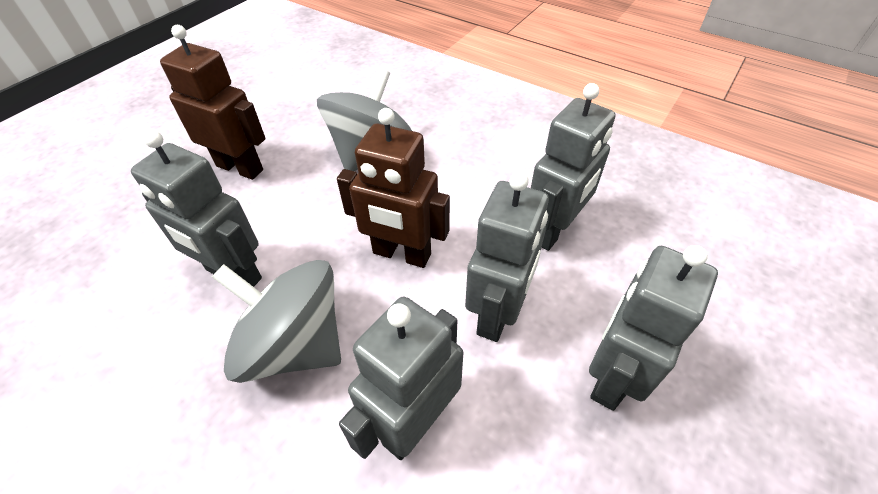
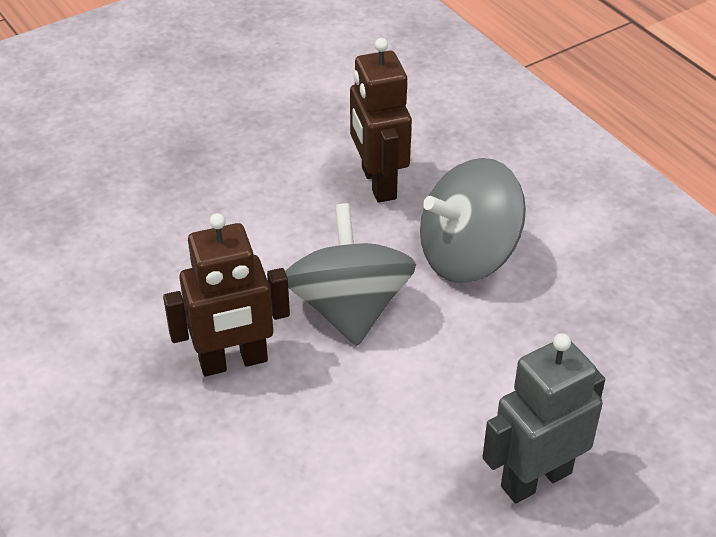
grey robot: 5 -> 1

